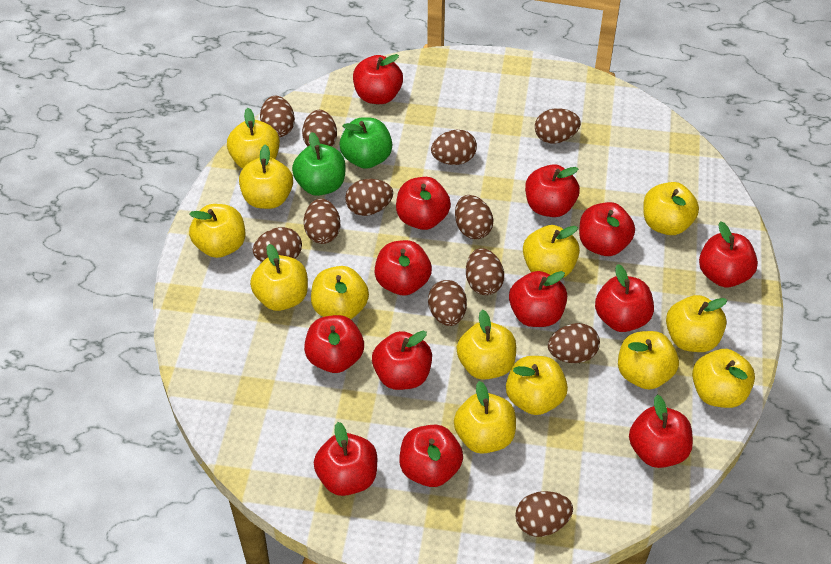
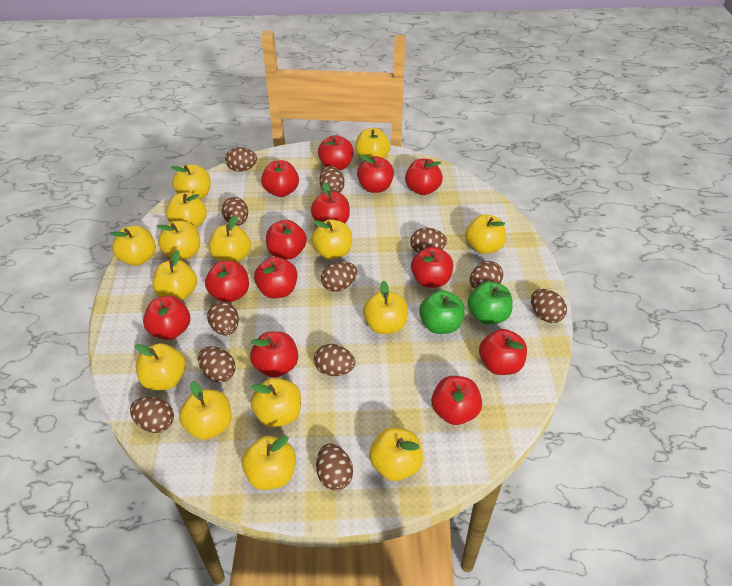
yellow apple: 13 -> 15

